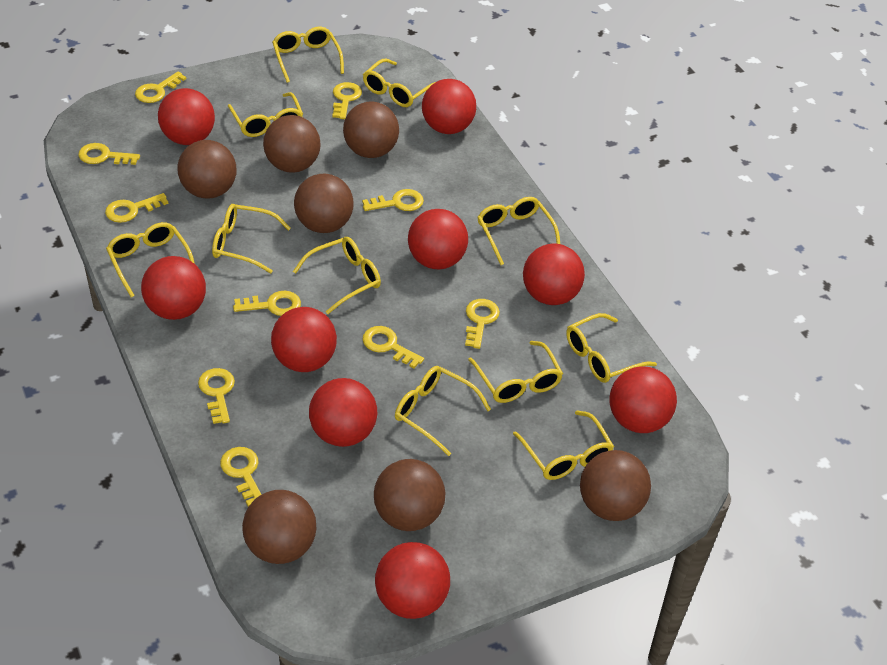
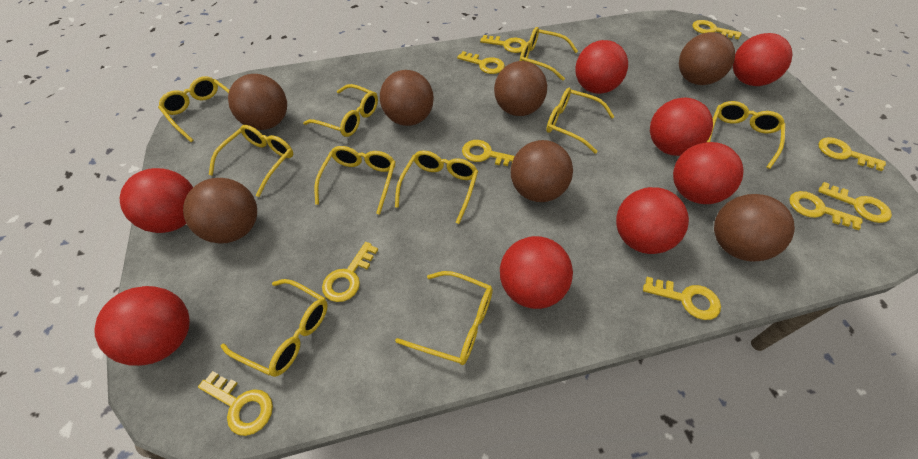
red ball: 9 -> 8
yellow glasses: 11 -> 10

